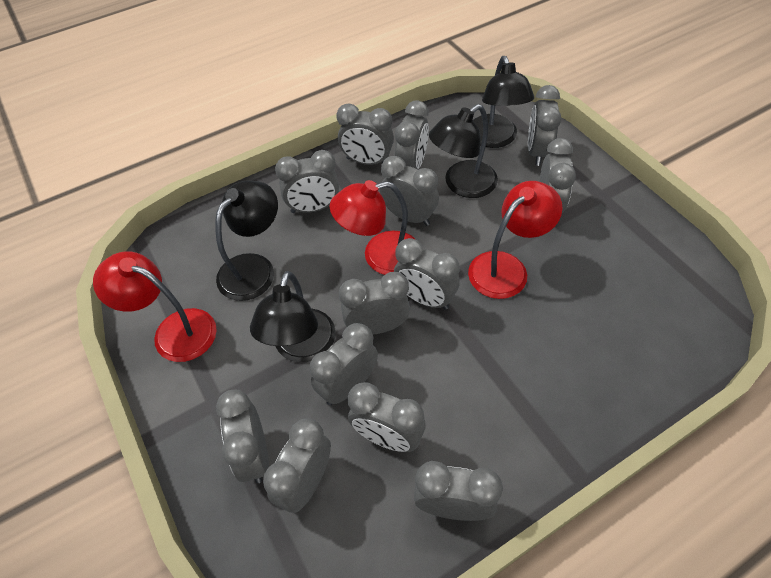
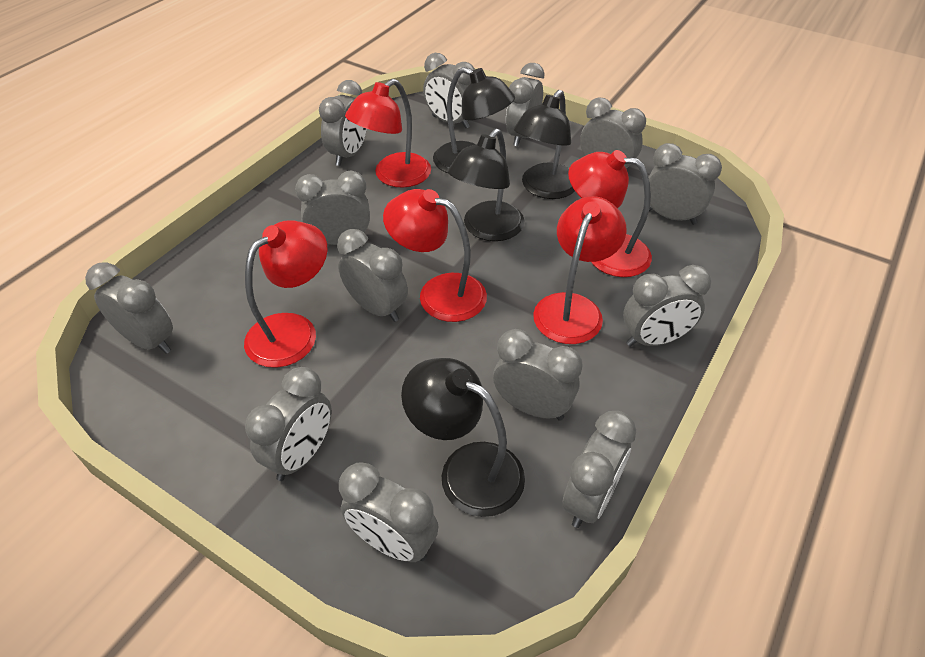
red lamp: 3 -> 5

